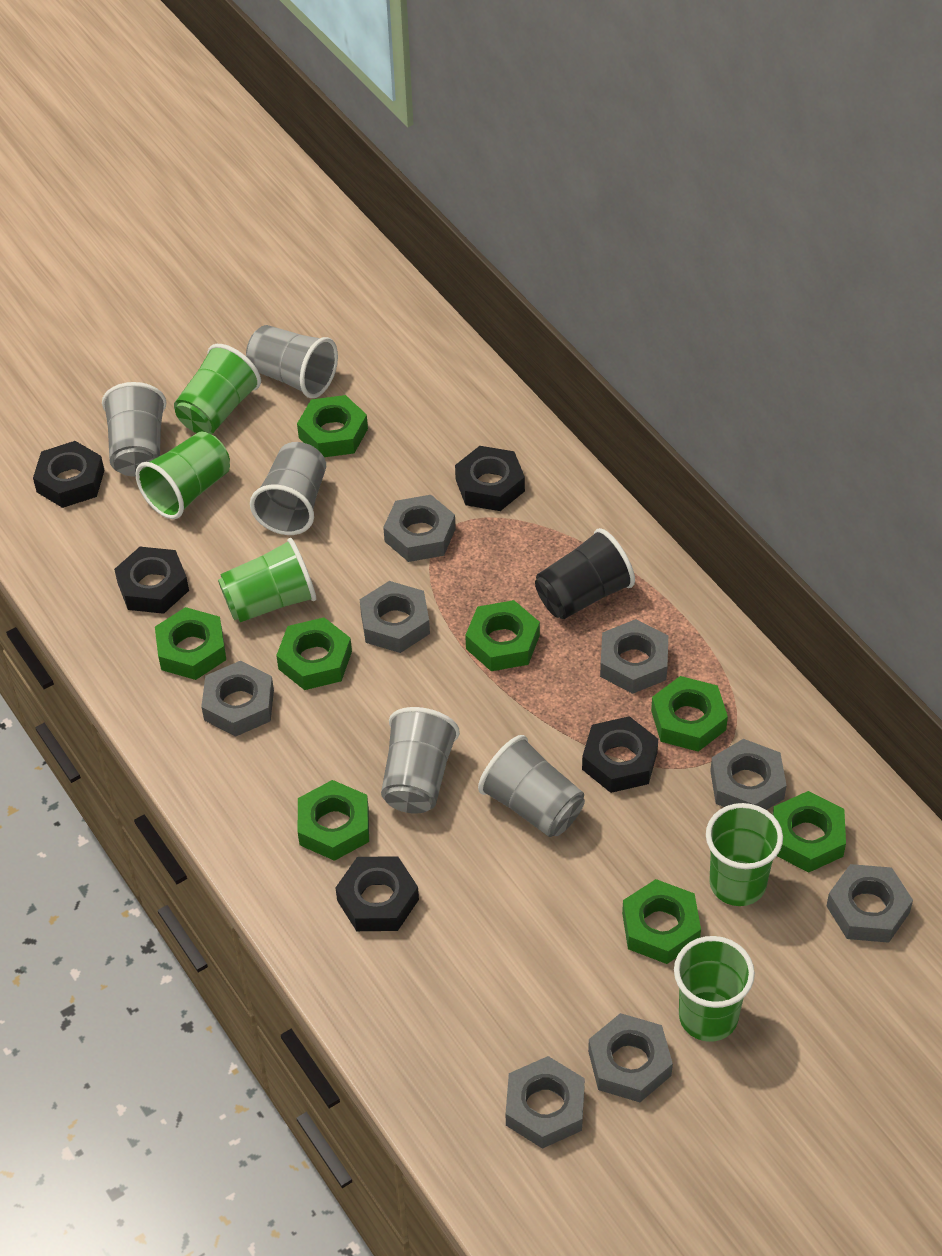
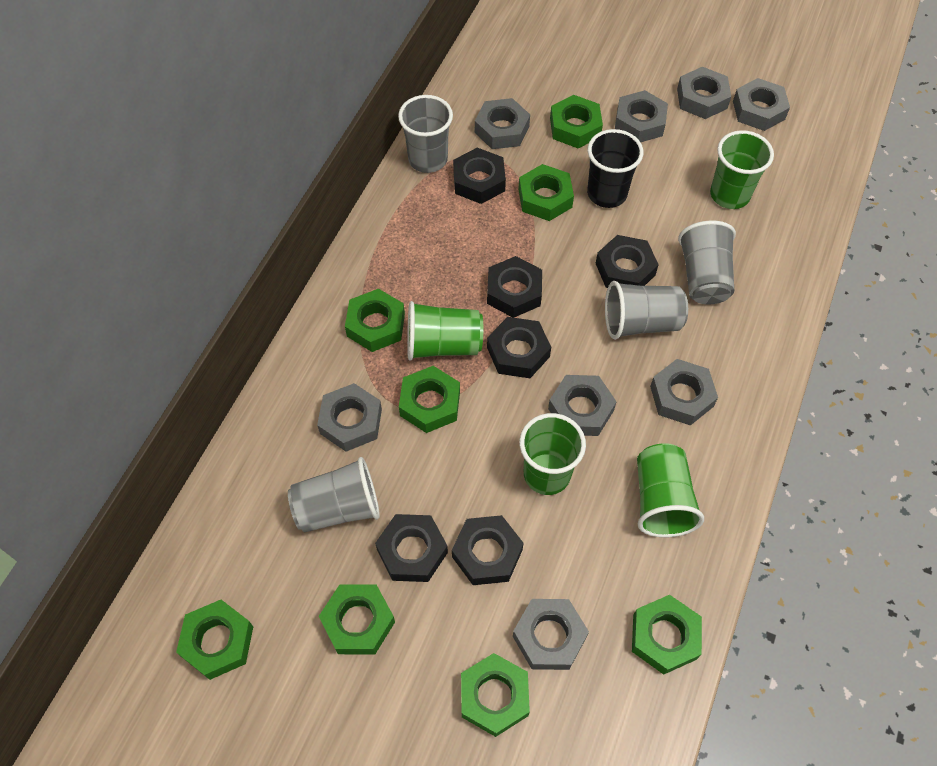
black nut: 5 -> 6
green cup: 5 -> 4
grey cup: 5 -> 4

